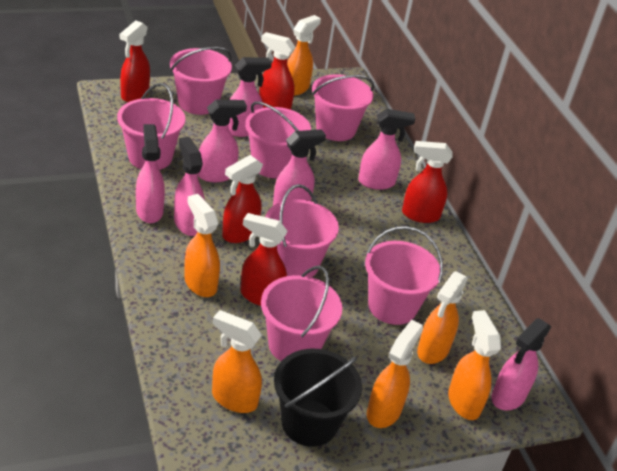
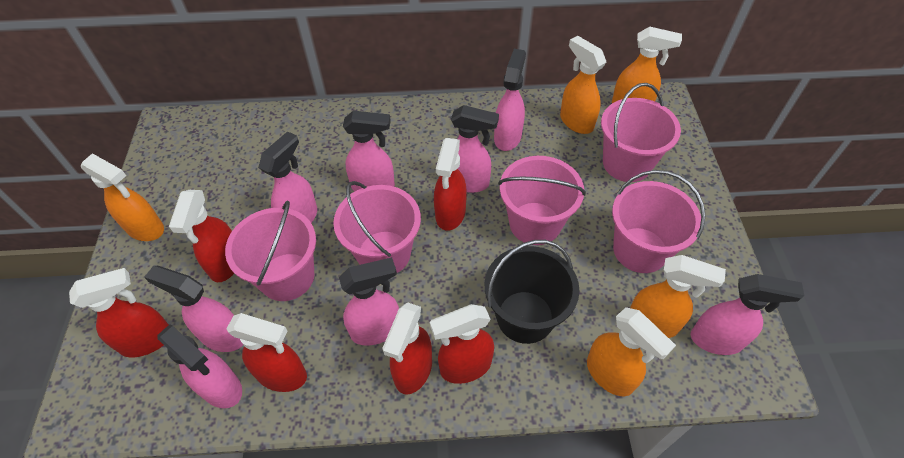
orange spray bottle: 6 -> 5
pink bucket: 7 -> 5
pink spray bottle: 7 -> 8
red spray bottle: 5 -> 6

